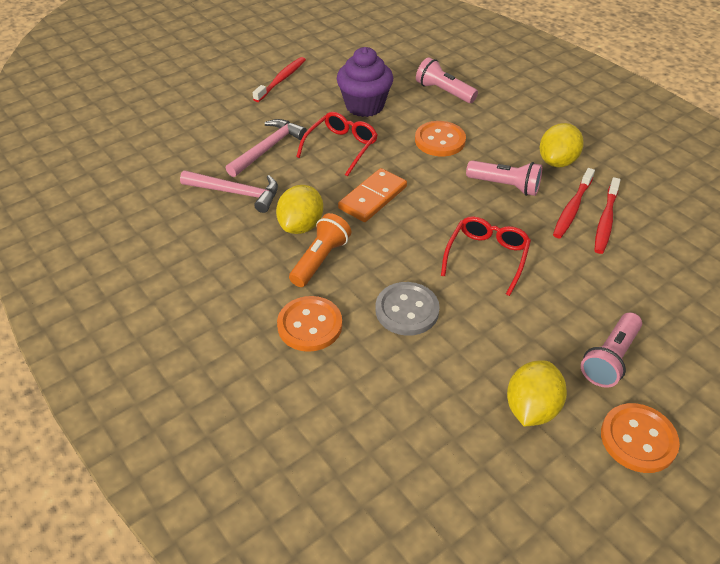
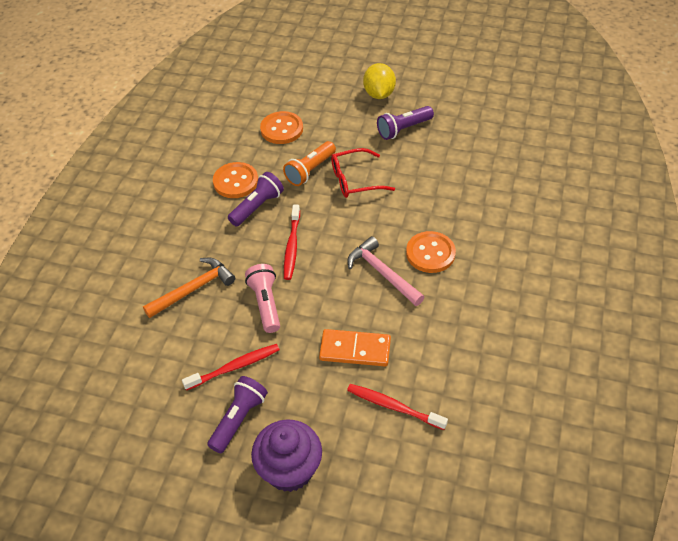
grey button: 1 -> 0
orange hammer: 0 -> 1
pink flashlight: 3 -> 1
pink hammer: 2 -> 1
purple flashlight: 0 -> 3
red glasses: 2 -> 1
yellow lemon: 3 -> 1

